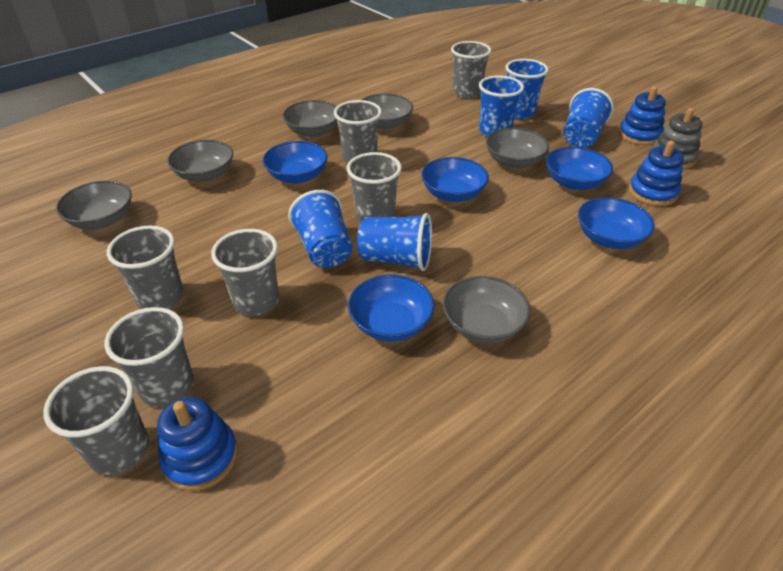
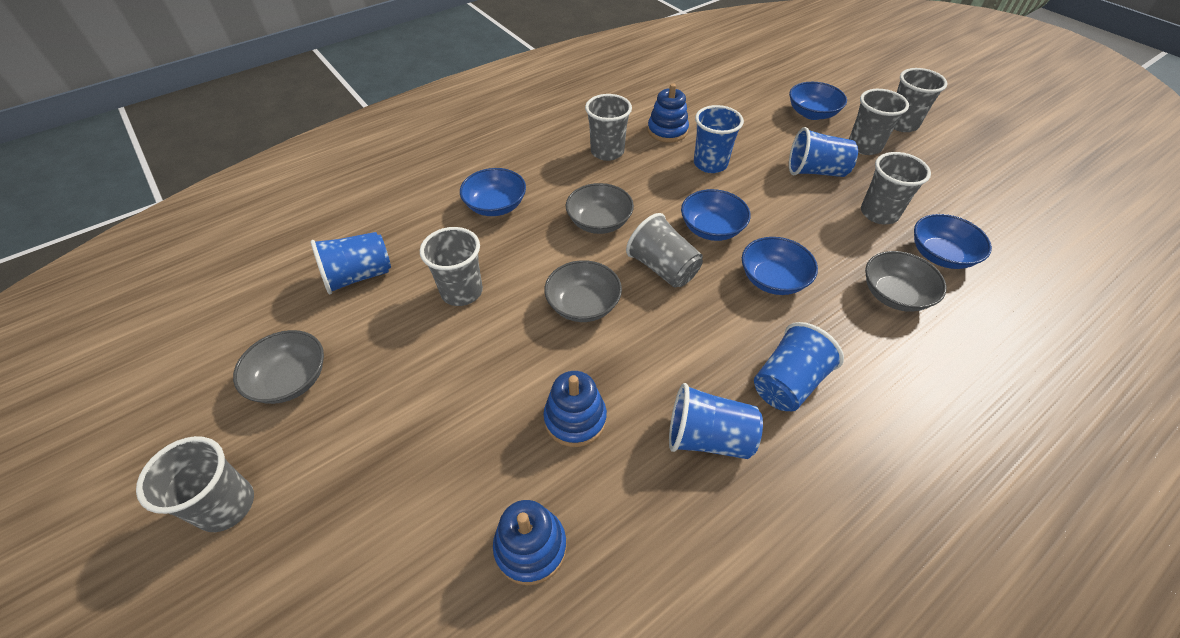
grey bowl: 6 -> 4
grey stacking toy: 1 -> 0

